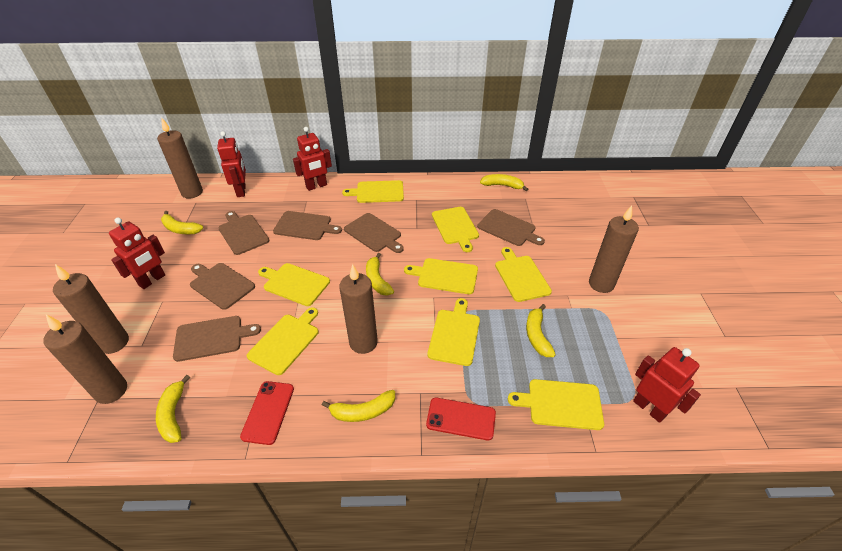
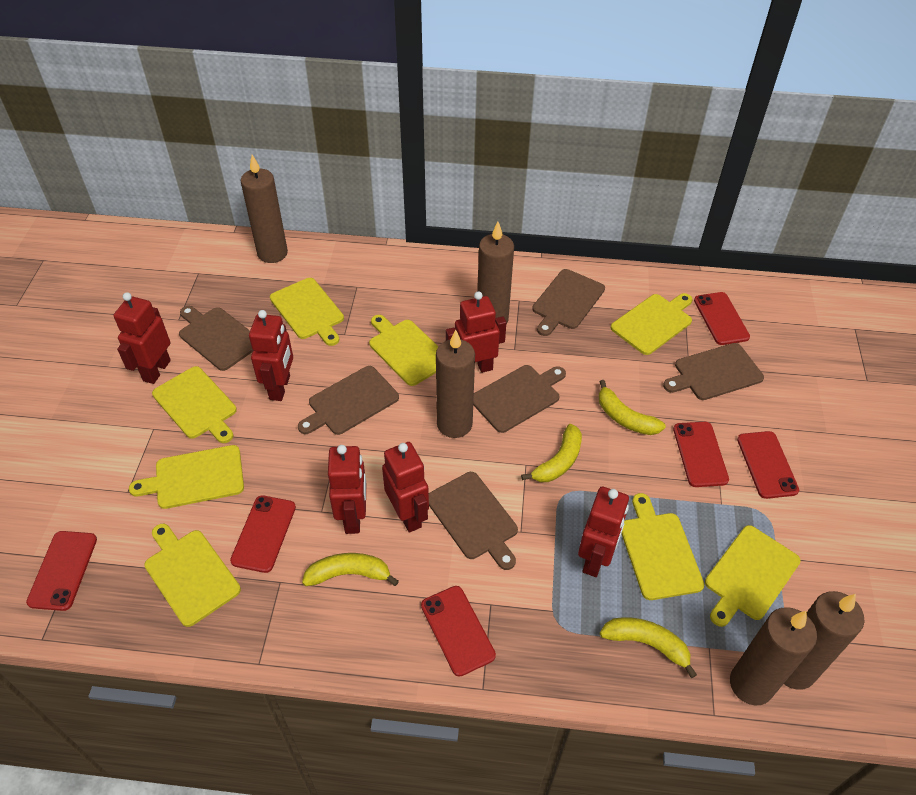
red phone: 2 -> 6
red robot: 4 -> 6
yellow banana: 6 -> 4

